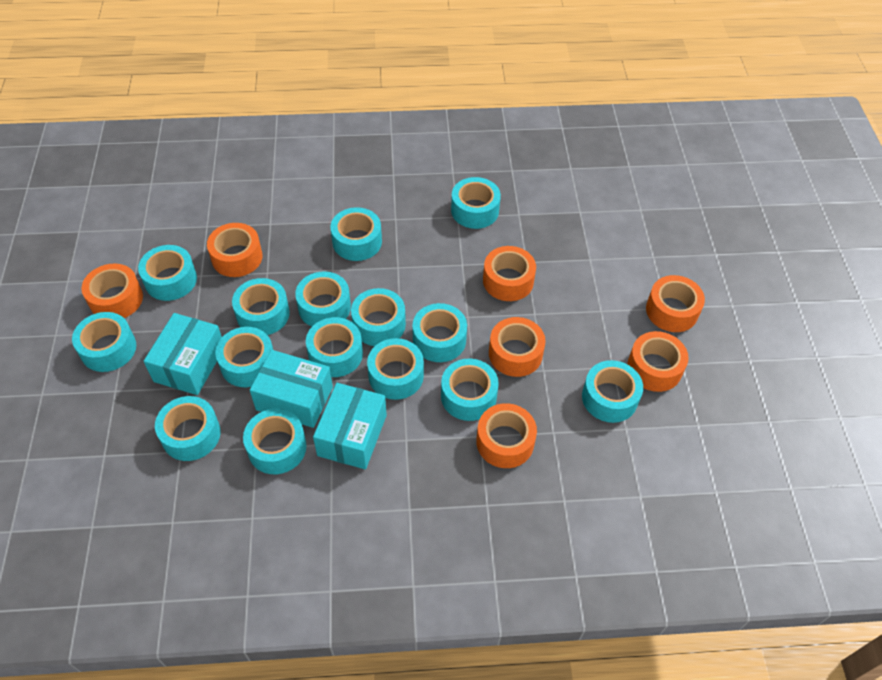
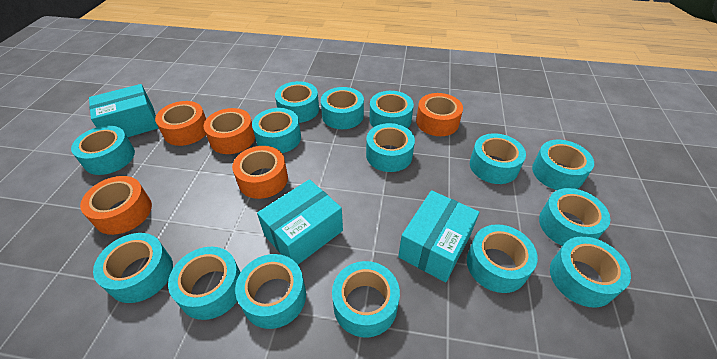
orange tape: 7 -> 5

